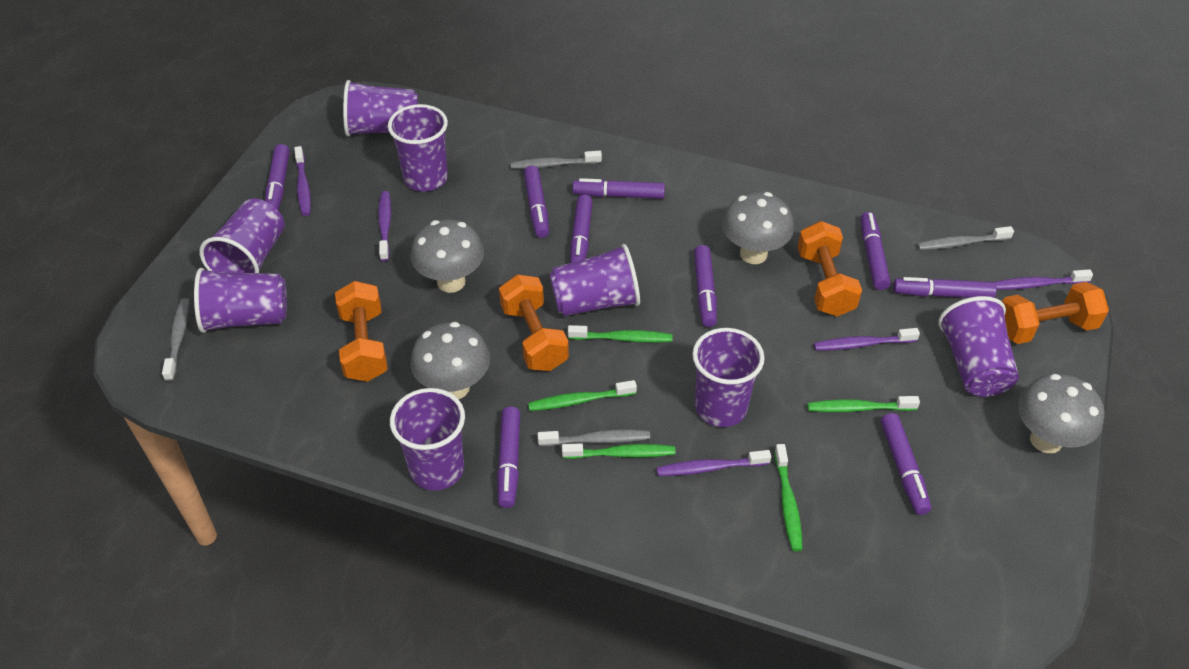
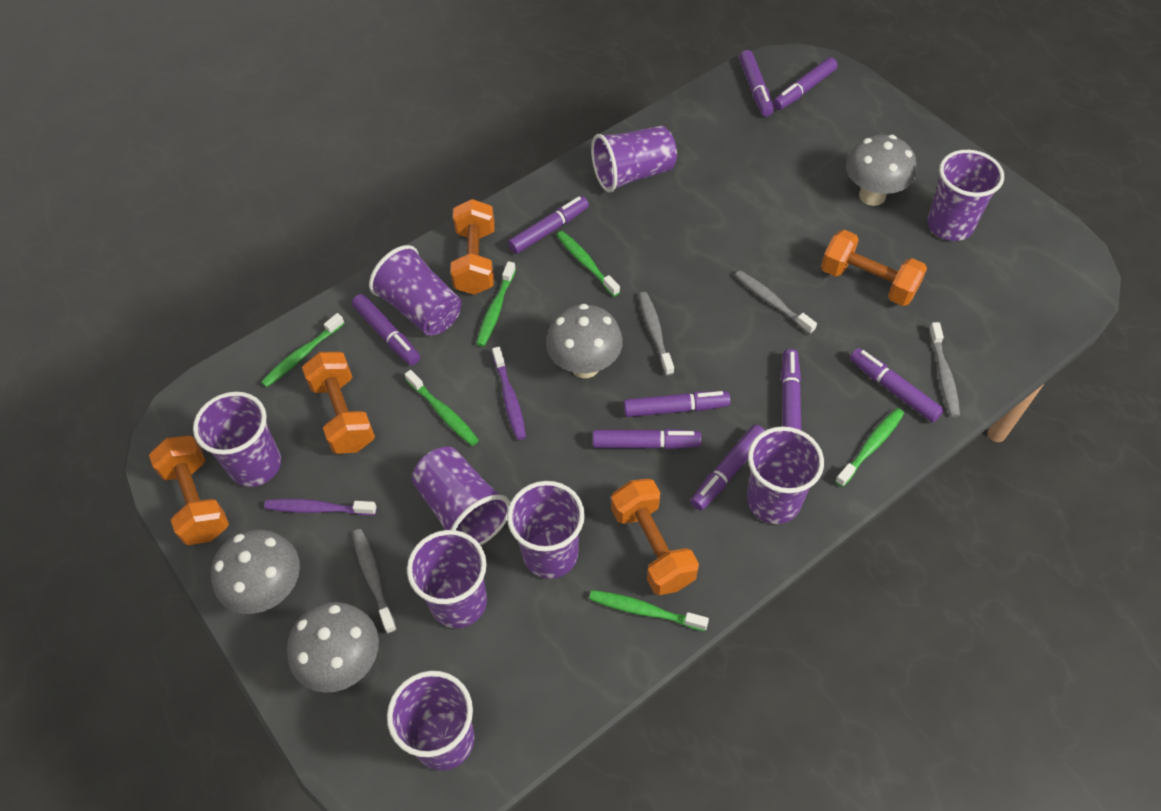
green toothbrush: 5 -> 6
orange dumbbell: 4 -> 5
purple cup: 8 -> 9
purple toothbrush: 5 -> 2

